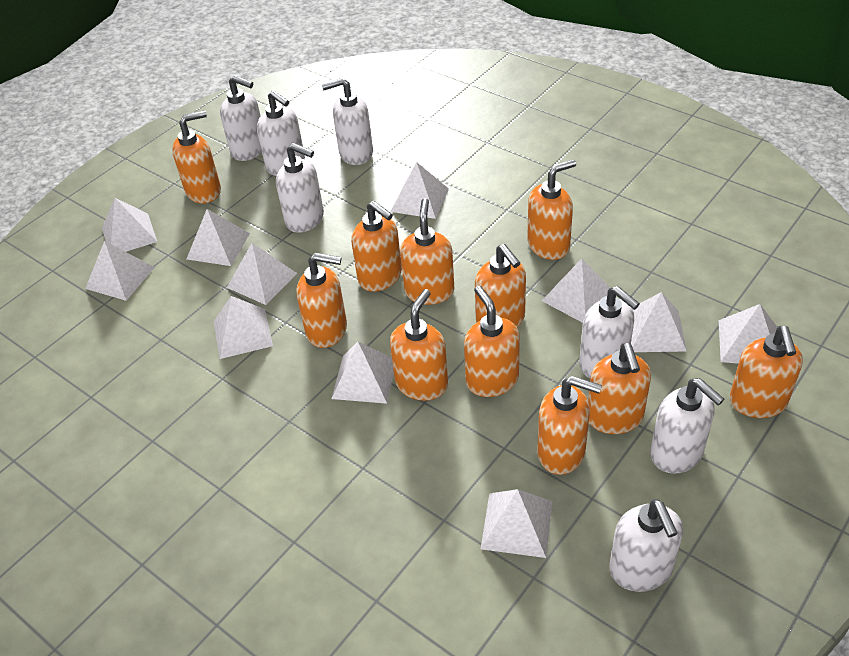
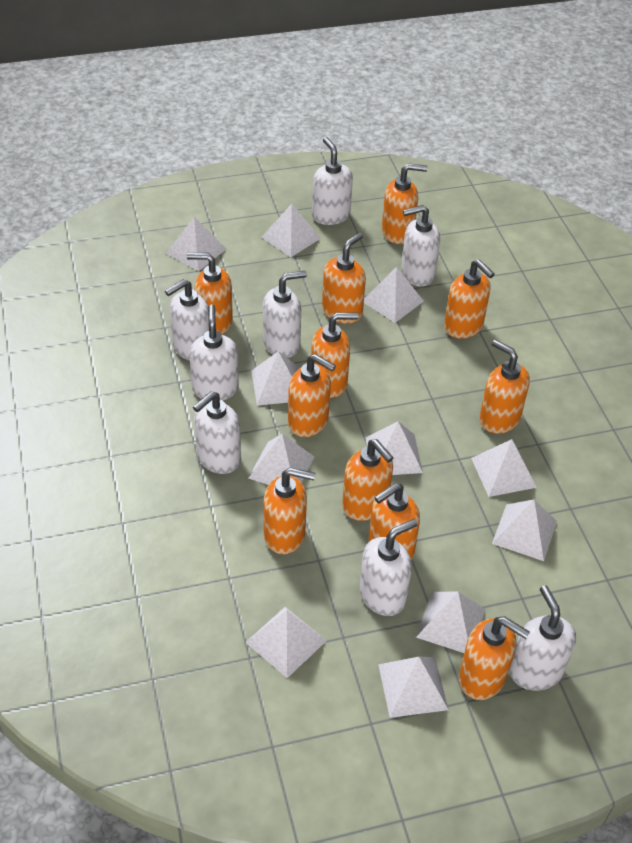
white soap dispenser: 7 -> 8

